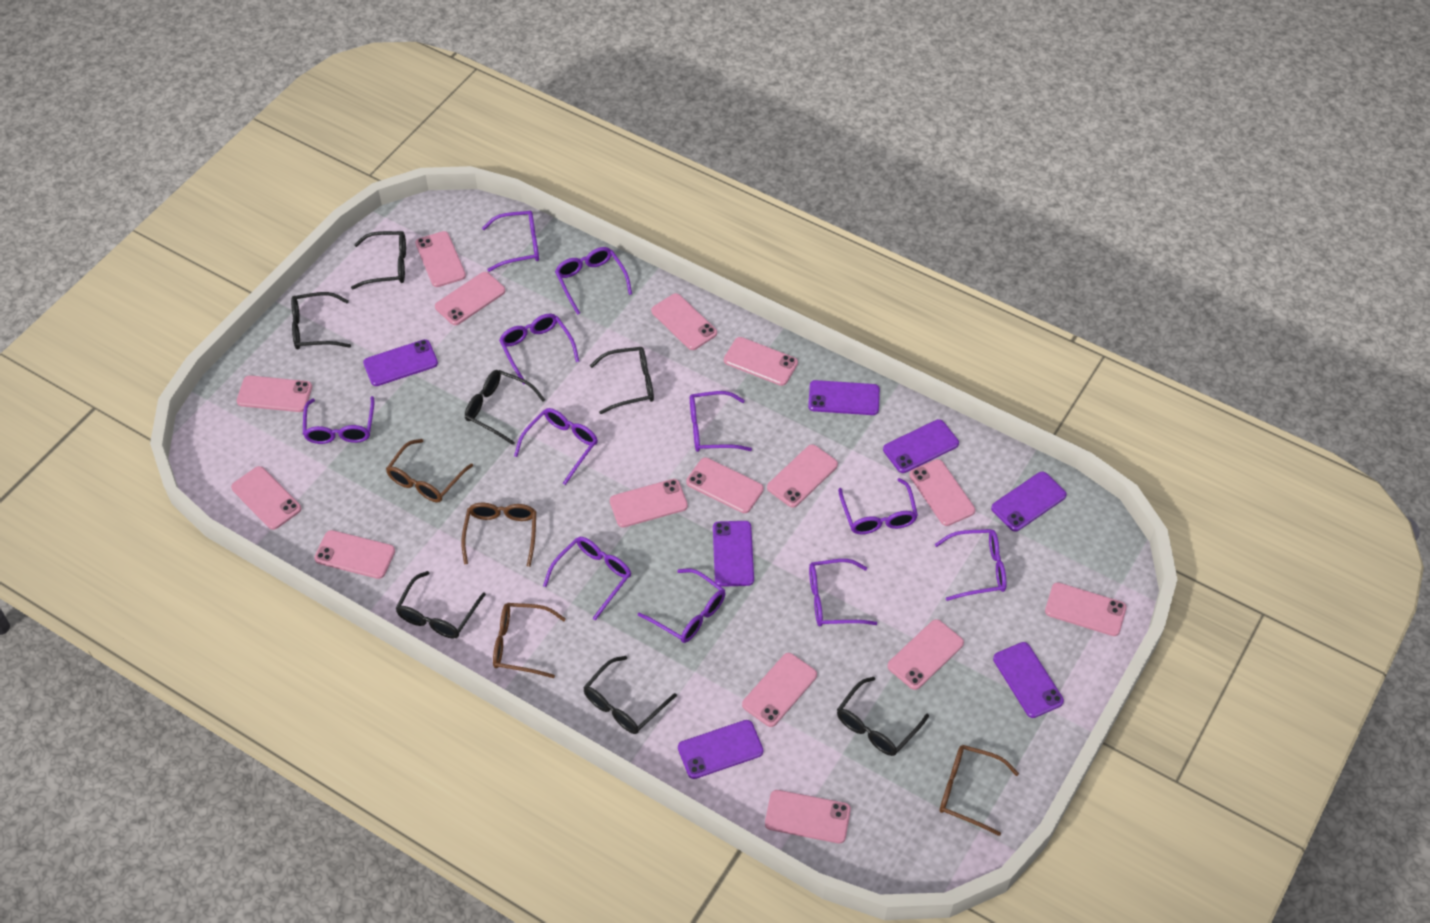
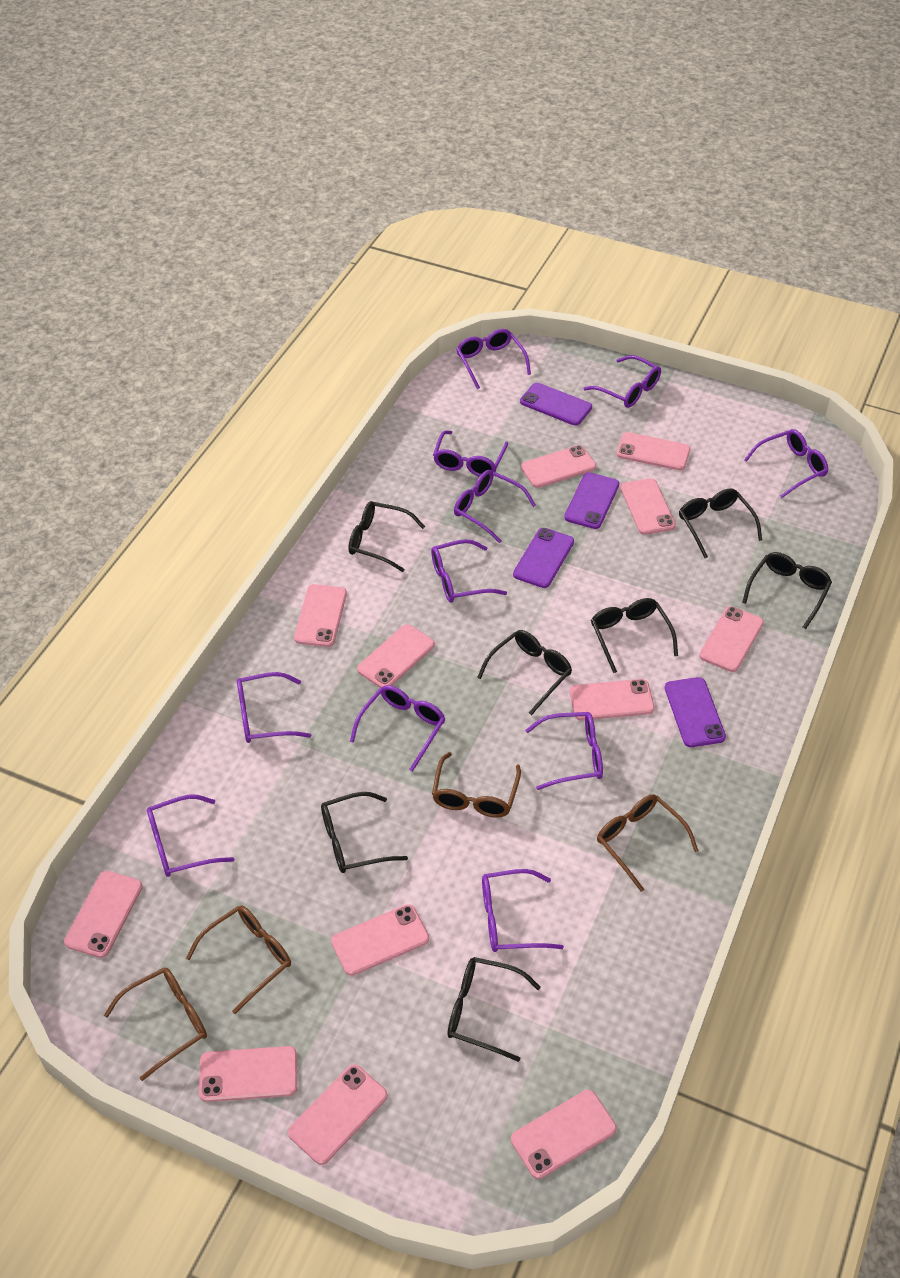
pink phone: 15 -> 12
purple phone: 7 -> 4

